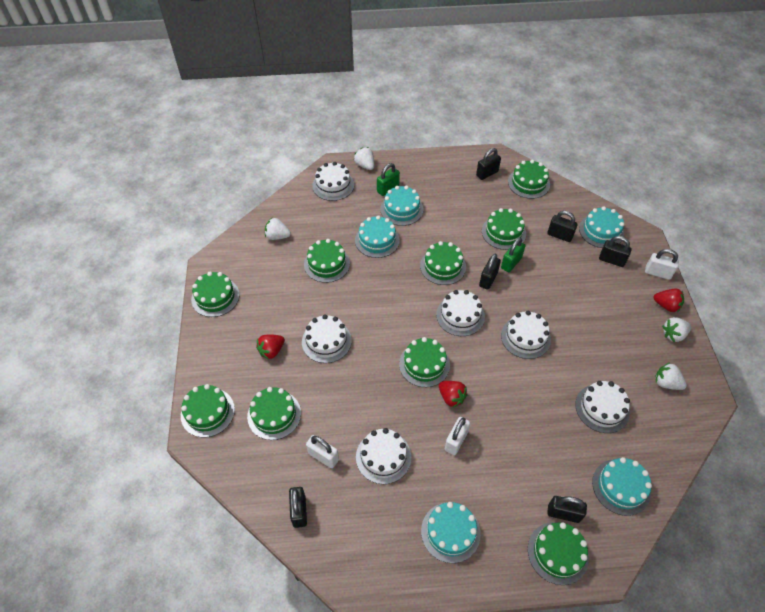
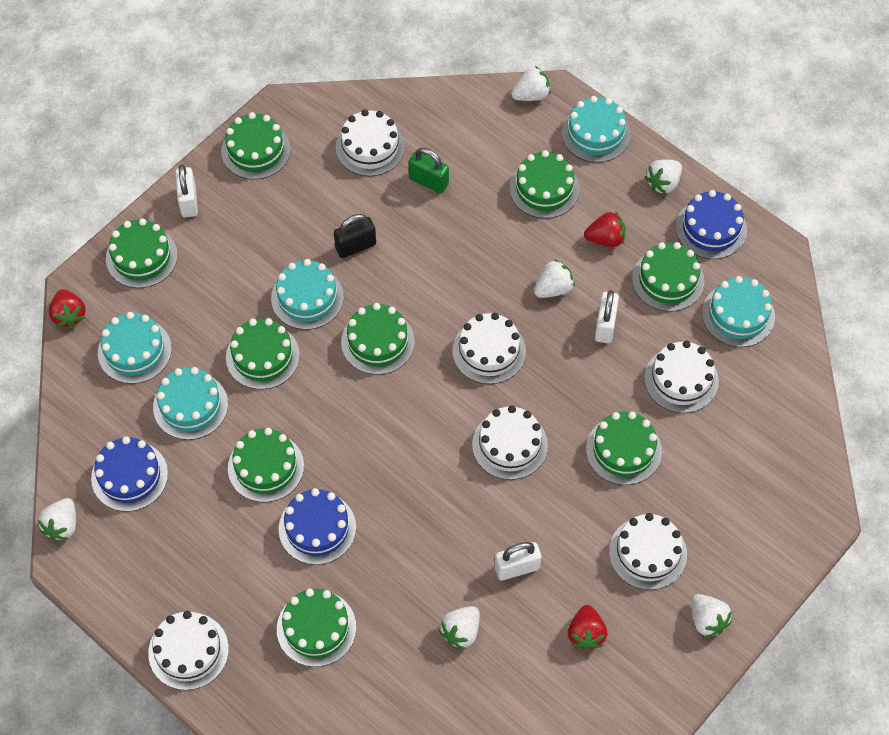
black padlock: 6 -> 1
blue cake: 0 -> 3
green padlock: 2 -> 1
white strawberry: 4 -> 6

